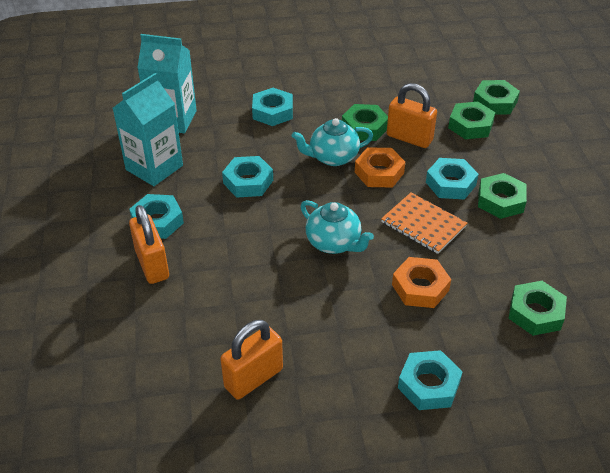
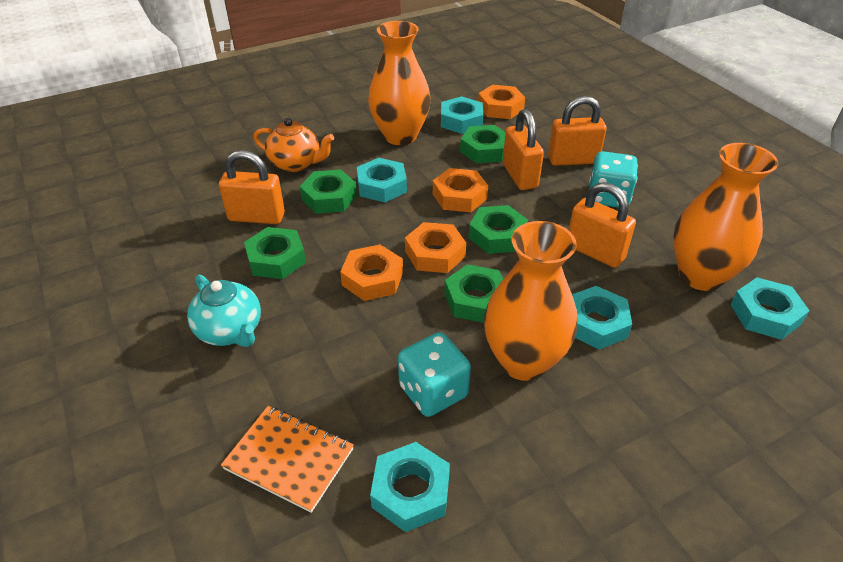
orange nut: 2 -> 4
orange padlock: 3 -> 4
orange teapot: 0 -> 1
orange vase: 0 -> 3
turquoise carton: 2 -> 0
turquoise dice: 0 -> 2
turquoise teapot: 2 -> 1

